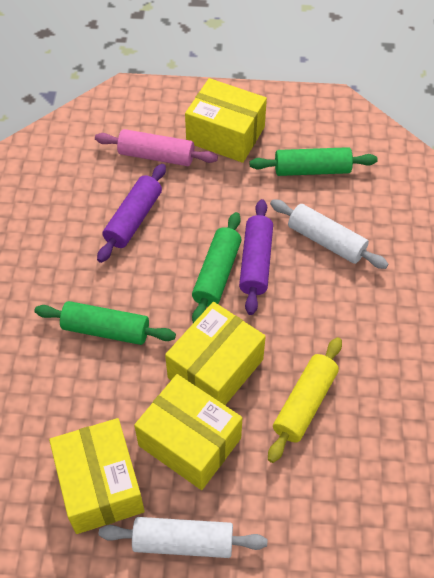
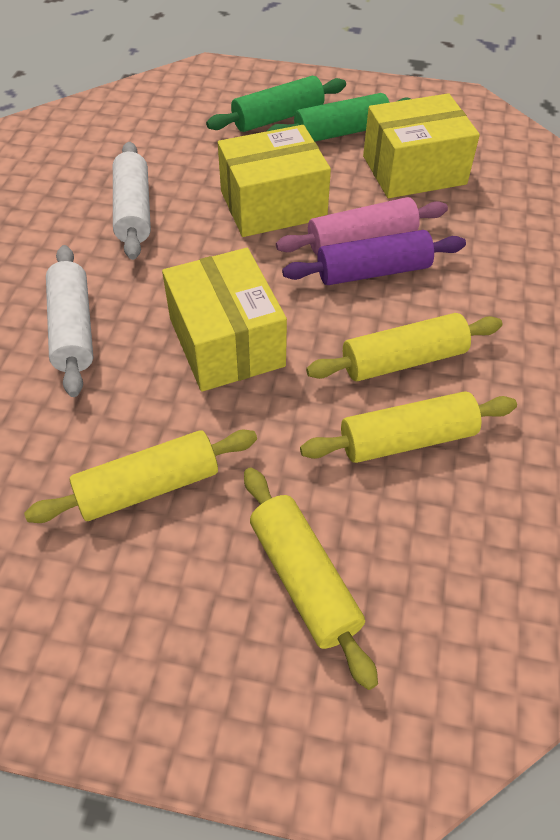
green rolling pin: 3 -> 2
purple rolling pin: 2 -> 1
yellow box: 4 -> 3
yellow rolling pin: 1 -> 4

